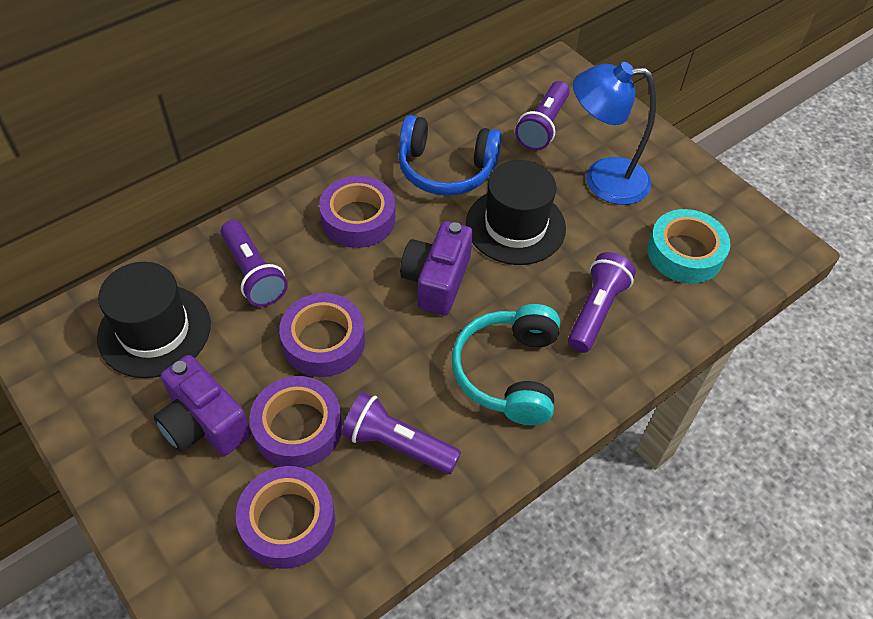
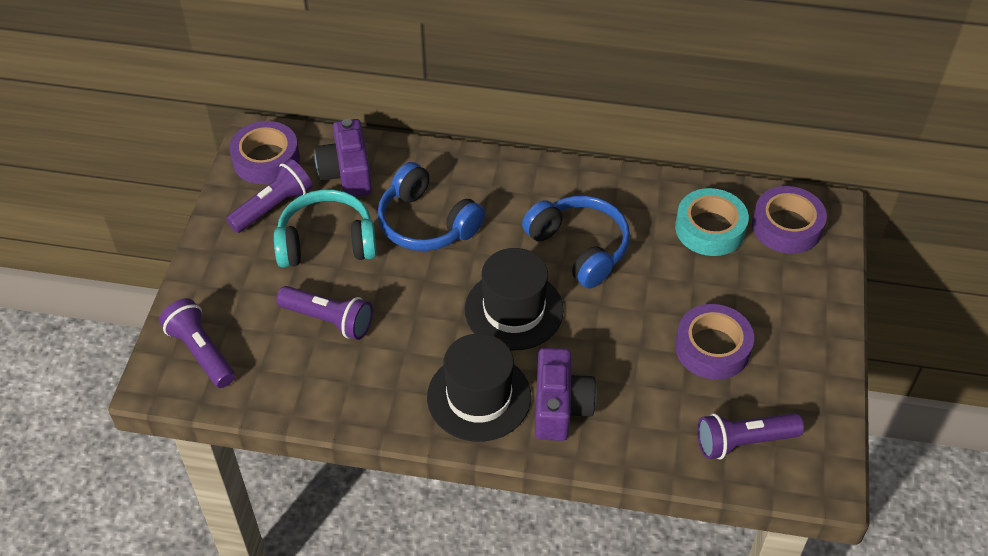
blue headphones: 1 -> 2
blue lamp: 1 -> 0
purple tape: 4 -> 3

